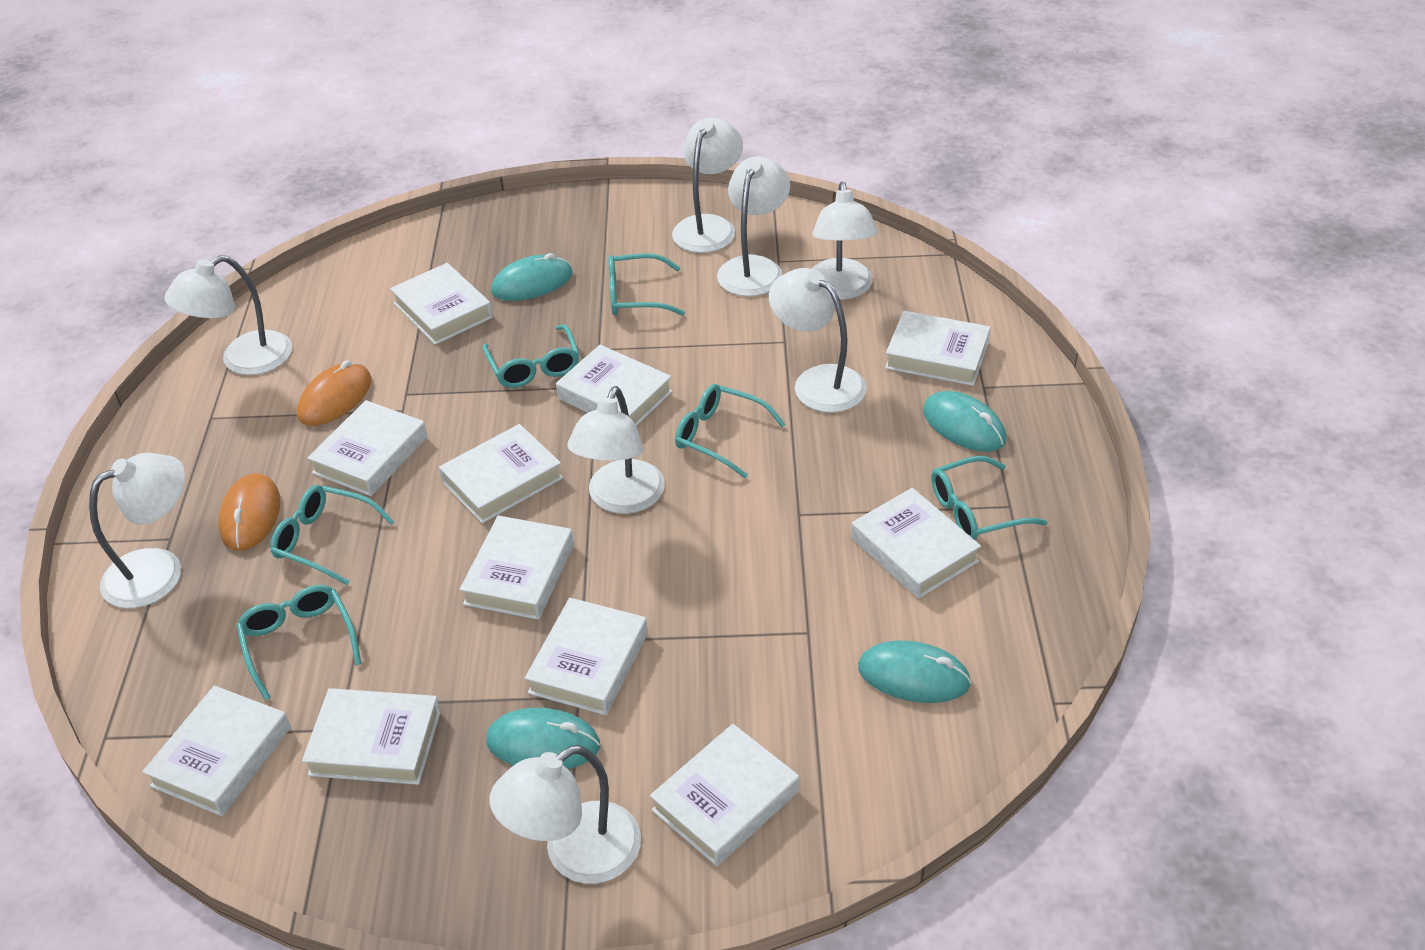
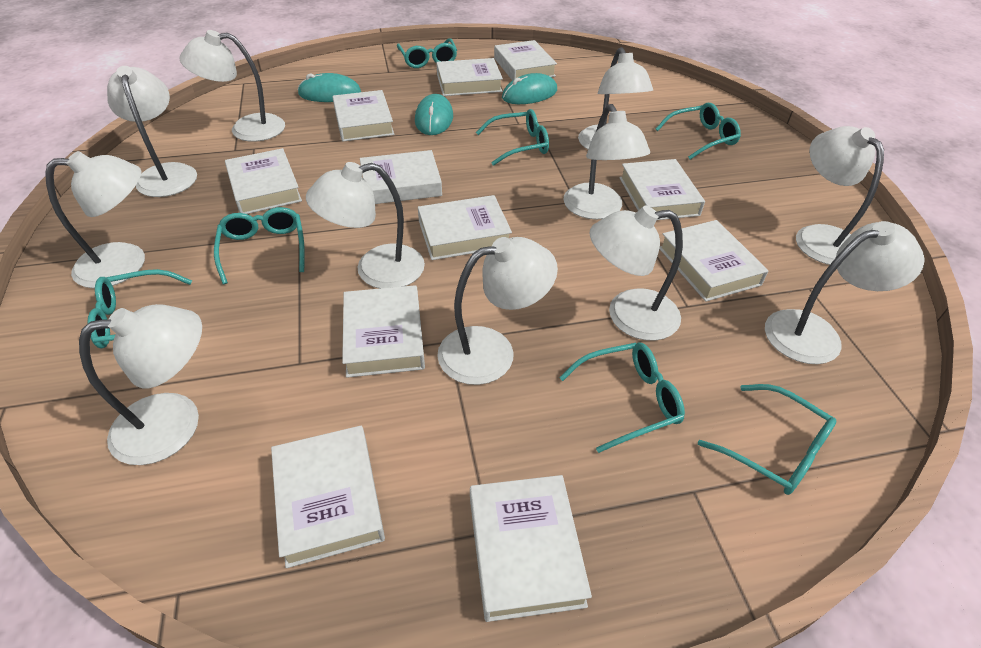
orange mouse: 2 -> 0
turquoise glasses: 6 -> 7
turquoise mouse: 4 -> 3
white lamp: 8 -> 11

